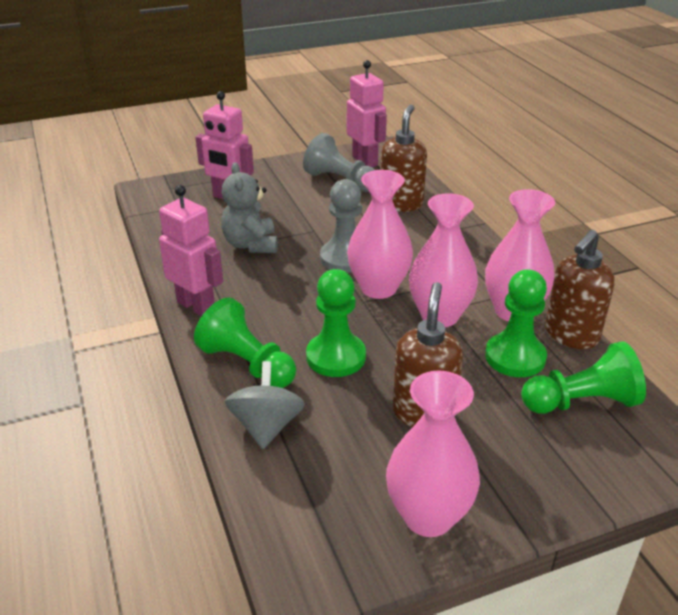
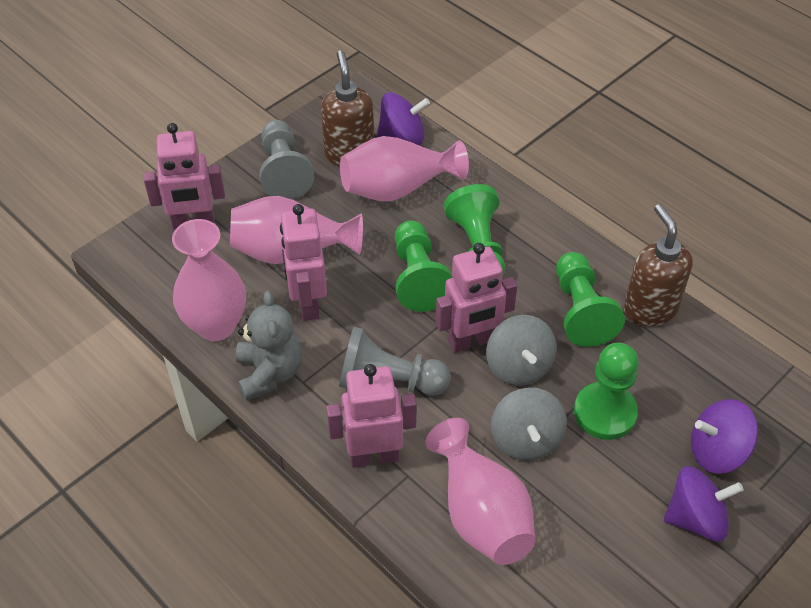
brown soap dispenser: 3 -> 2
grey spinning top: 1 -> 2
pink robot: 3 -> 4
purple spinning top: 0 -> 3

